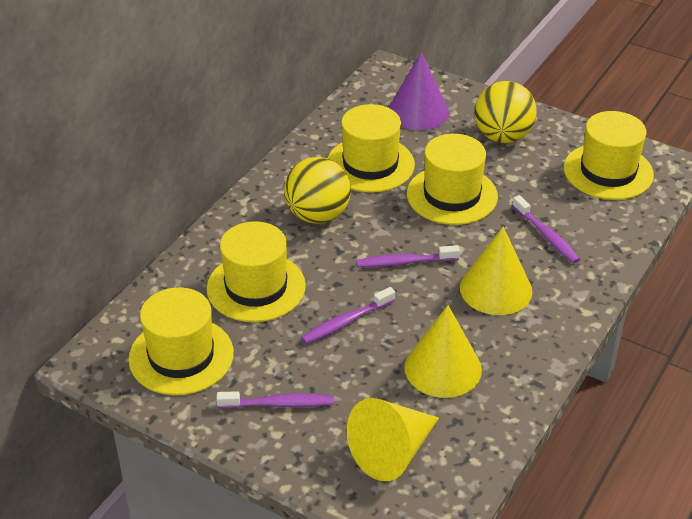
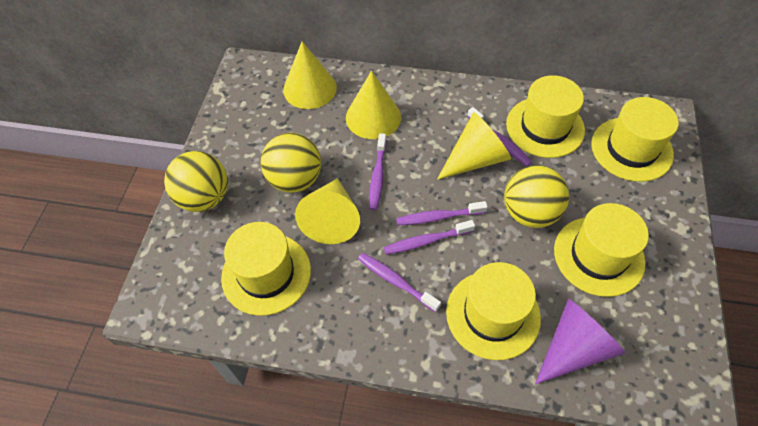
purple toothbrush: 4 -> 5
yellow ball: 2 -> 3
yellow cone: 3 -> 4

